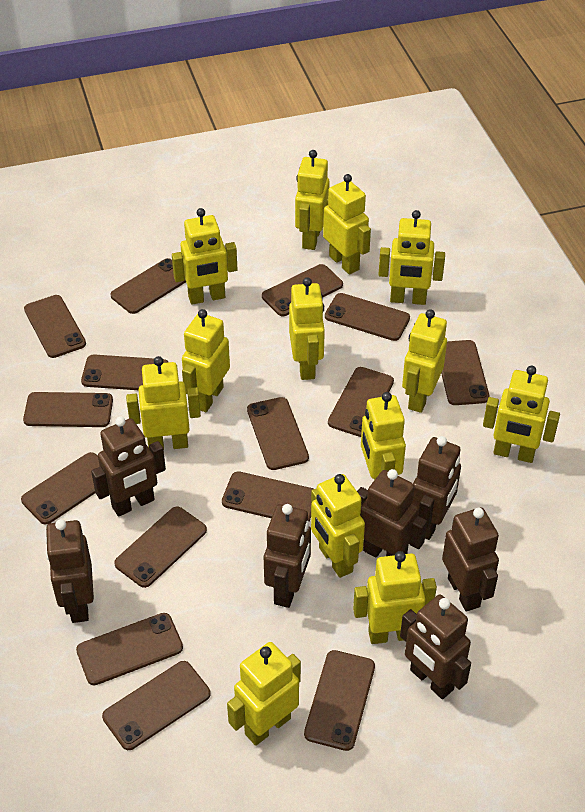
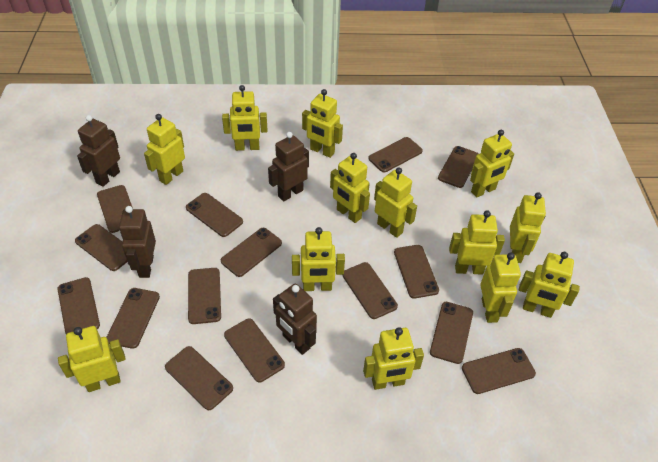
brown robot: 7 -> 4

